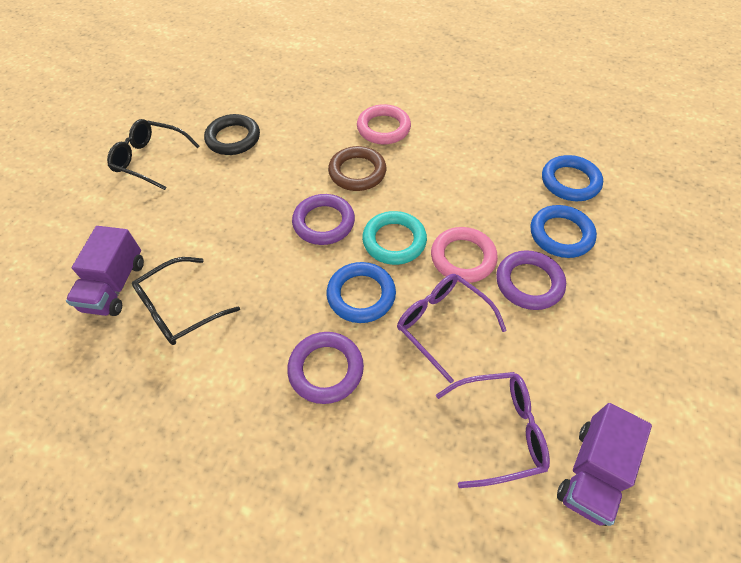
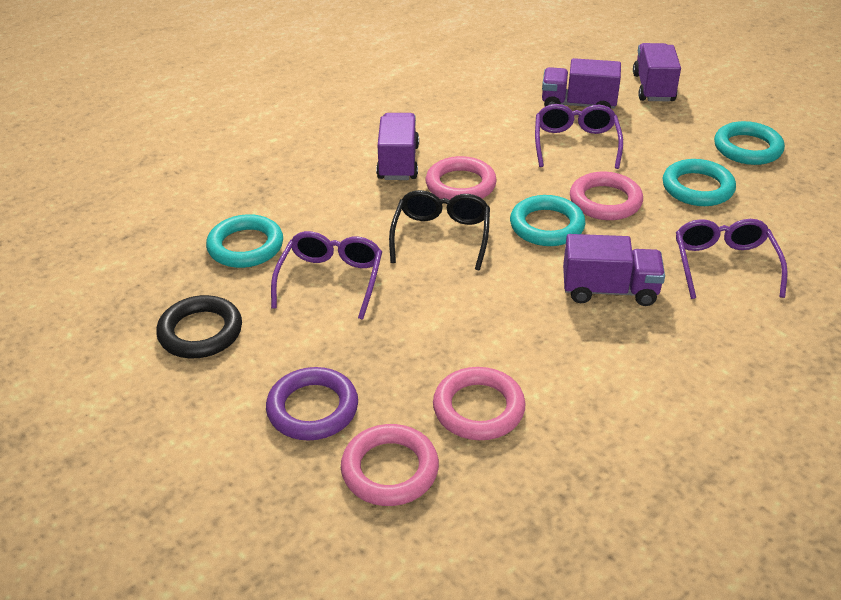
black glasses: 2 -> 1
blue ring: 3 -> 0
brown ring: 1 -> 0
pink ring: 2 -> 4
purple glasses: 2 -> 3
purple ring: 3 -> 1
purple truck: 2 -> 4
turquoise ring: 1 -> 4

